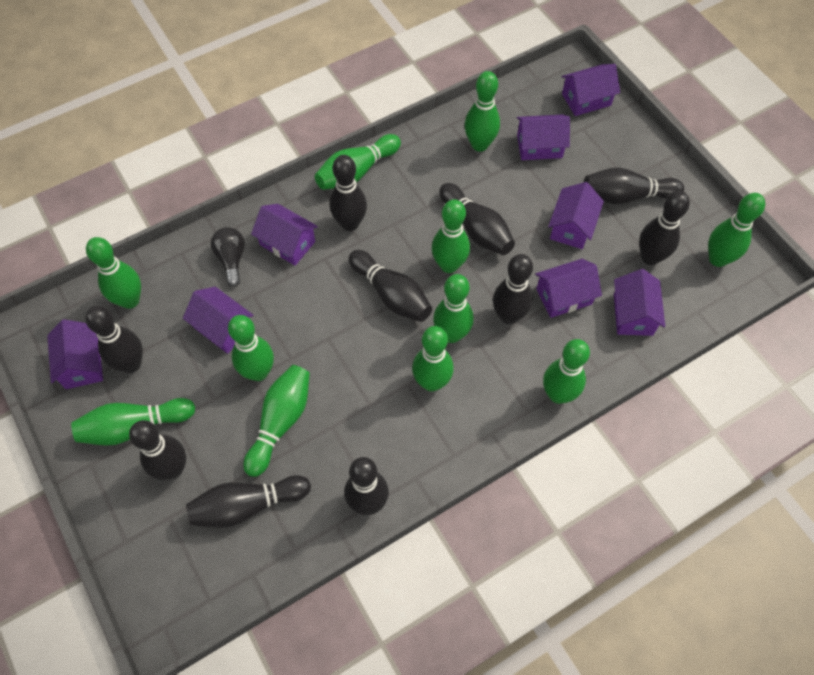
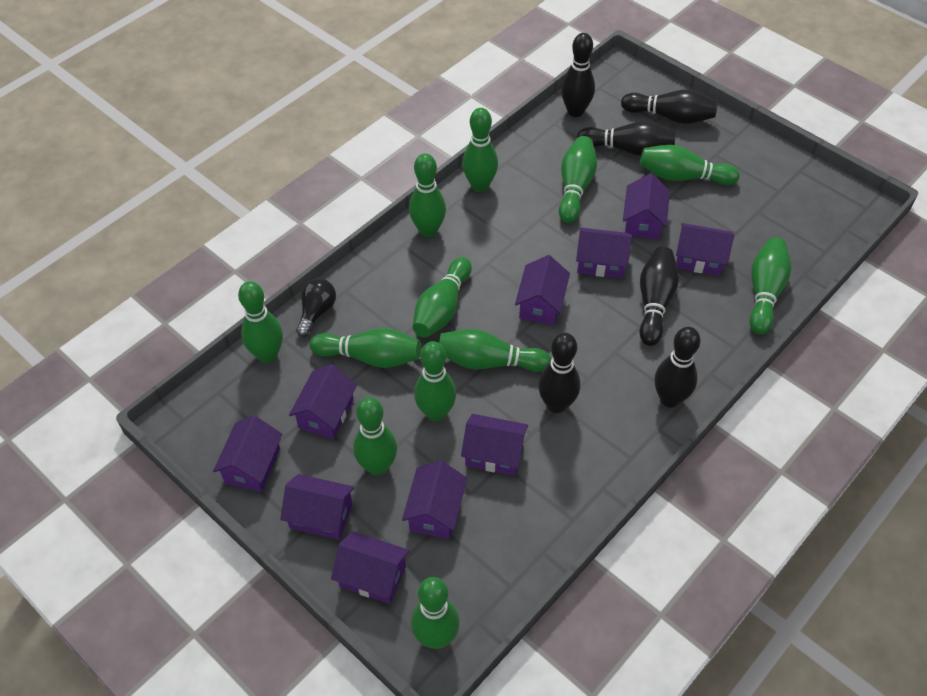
black bowling pin: 10 -> 6
green bowling pin: 11 -> 12
purple house: 8 -> 10

